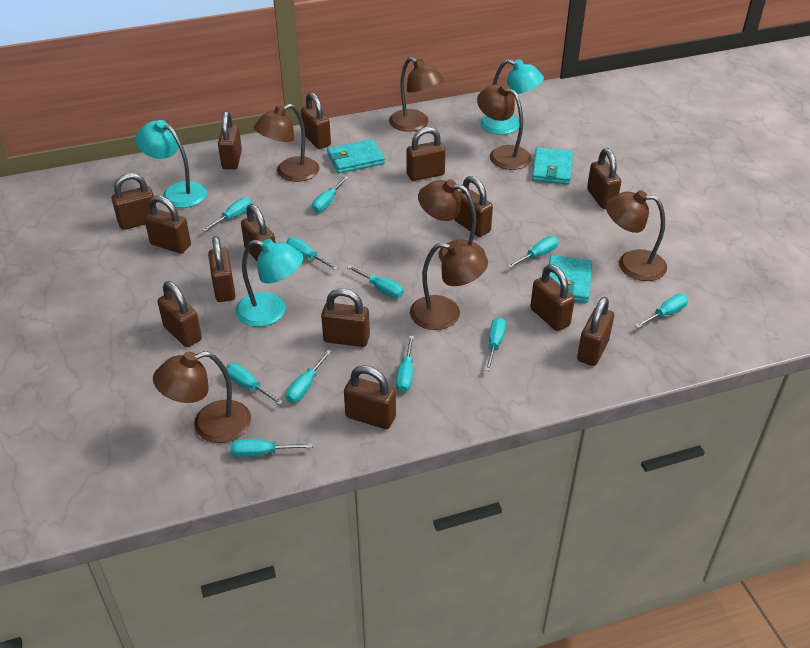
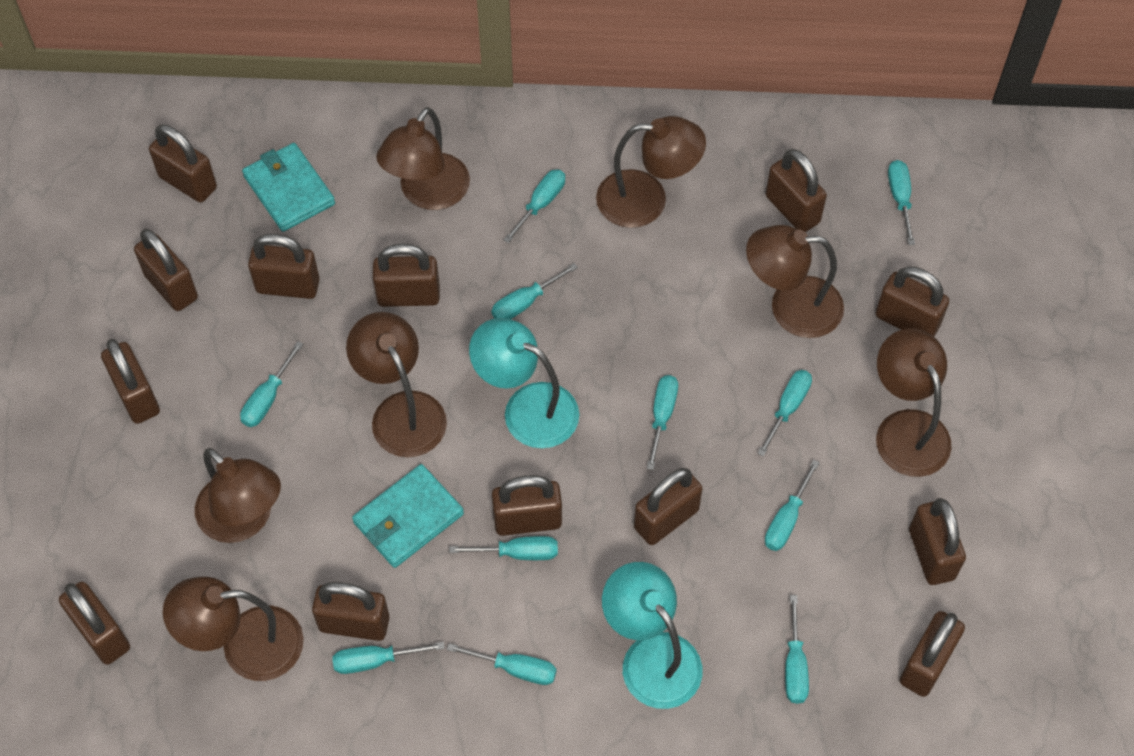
brown padlock: 14 -> 13
turquoise lamp: 3 -> 2
turquoise wallet: 3 -> 2

